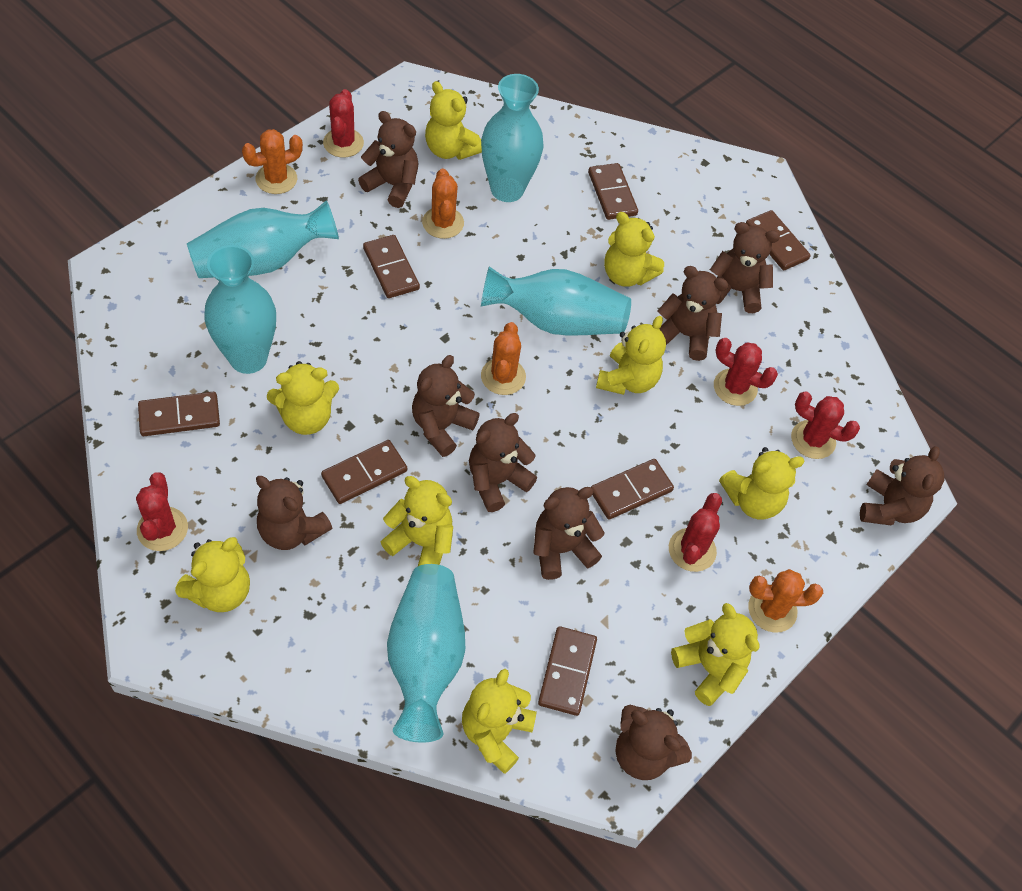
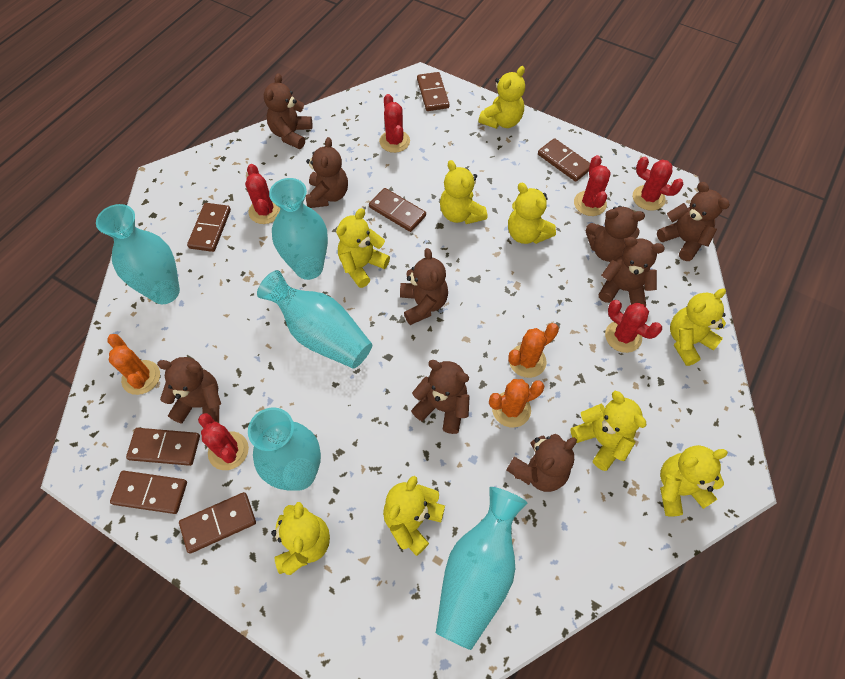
orange cactus: 4 -> 3
red cactus: 5 -> 6

